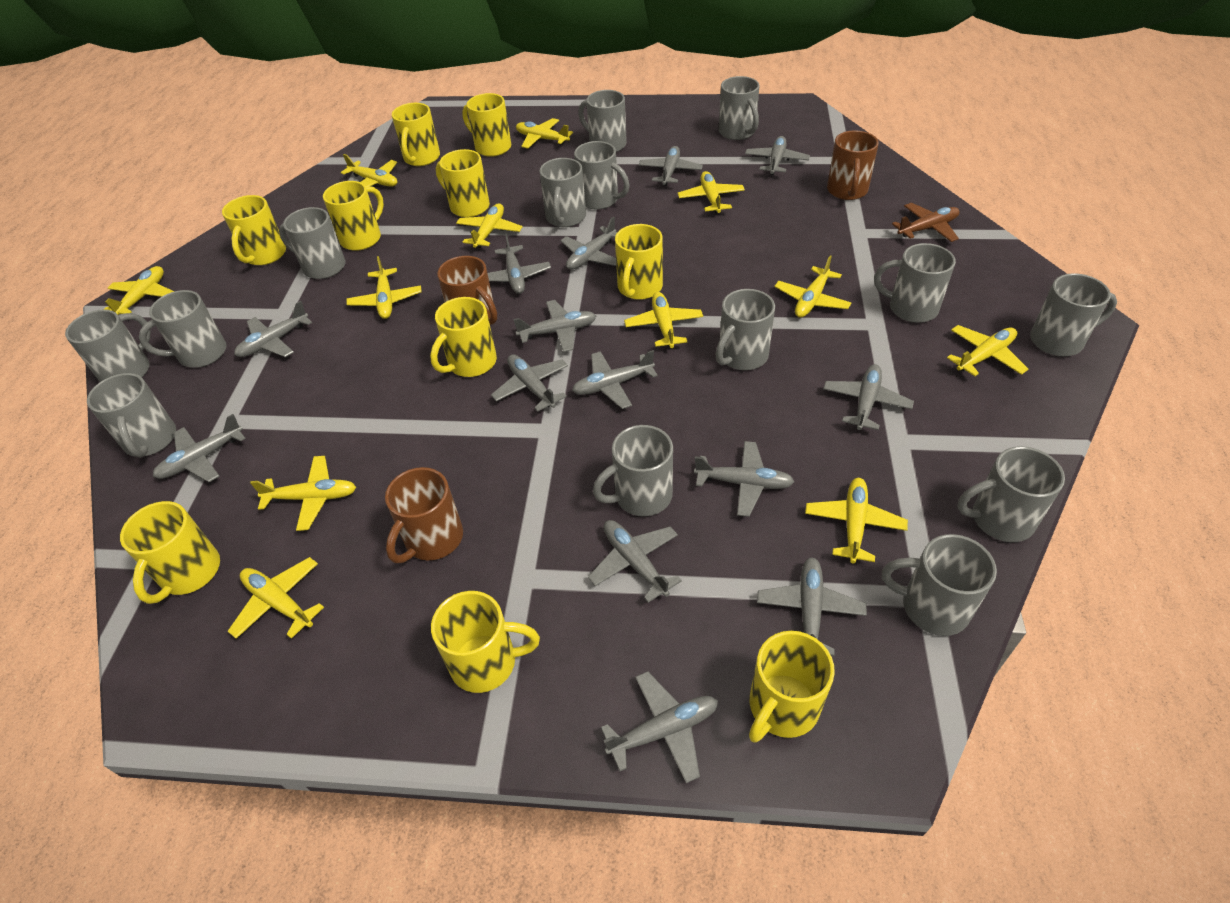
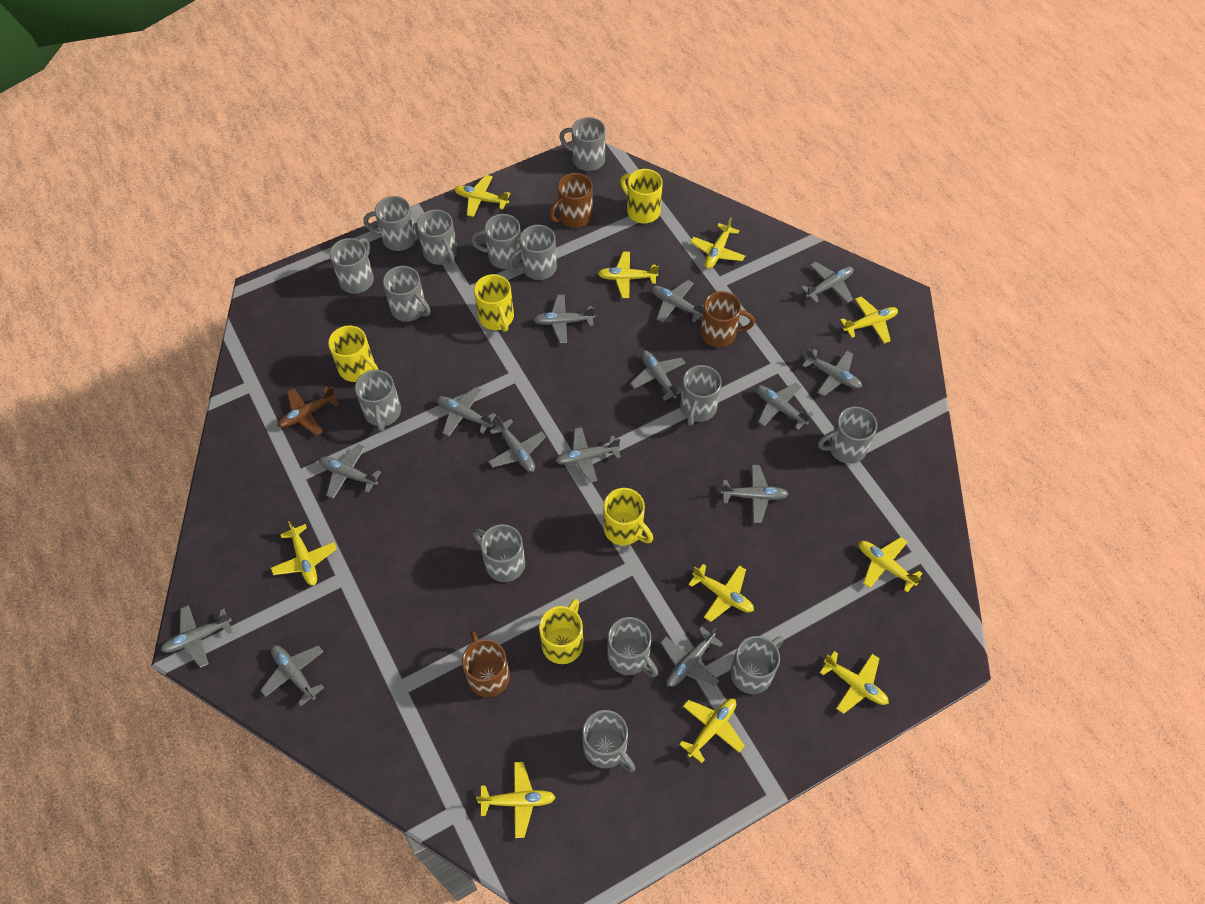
yellow mug: 10 -> 5
yellow plane: 12 -> 10

